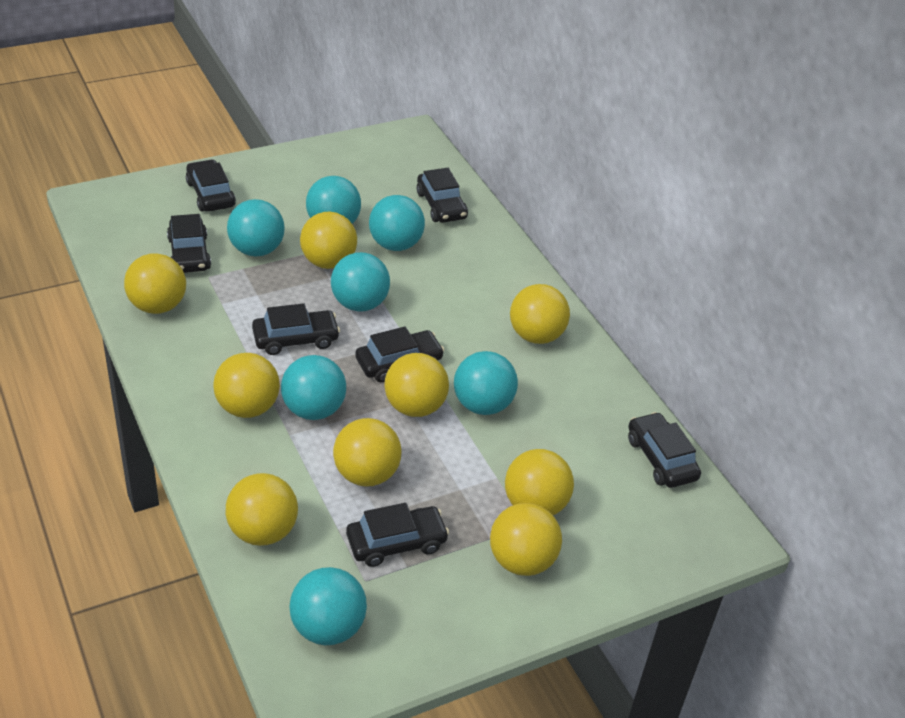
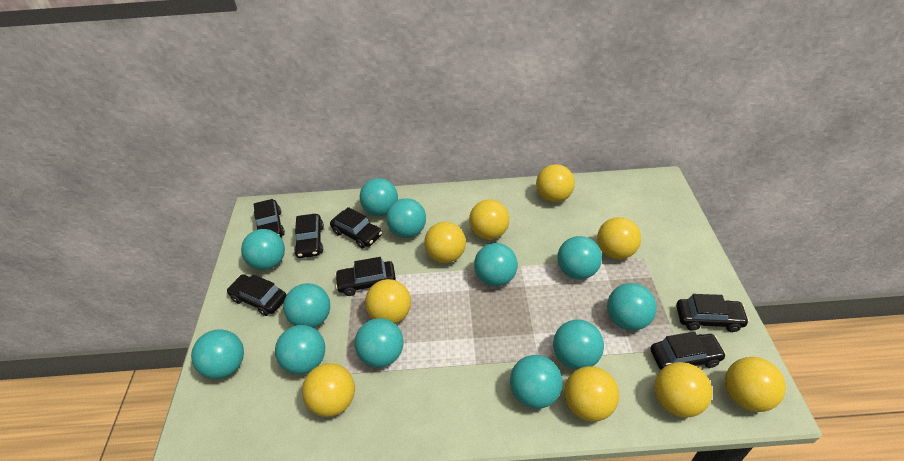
turquoise ball: 7 -> 12

